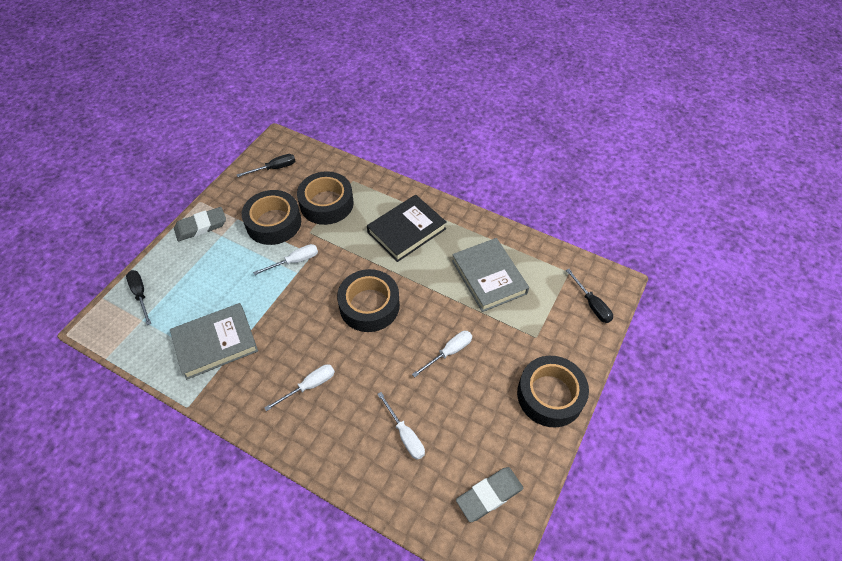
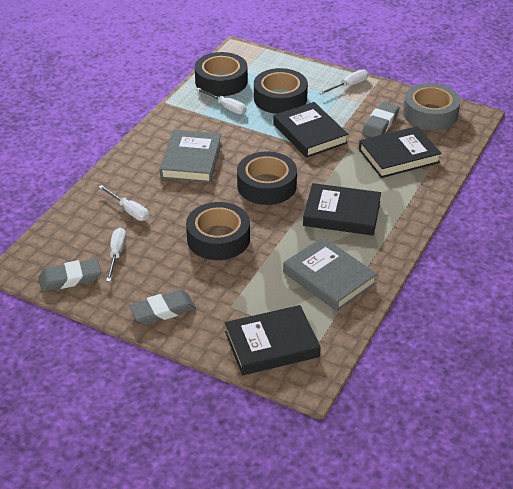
black book: 1 -> 4
black screwdriver: 3 -> 0
grey eraser: 2 -> 3
grey tape: 0 -> 1

